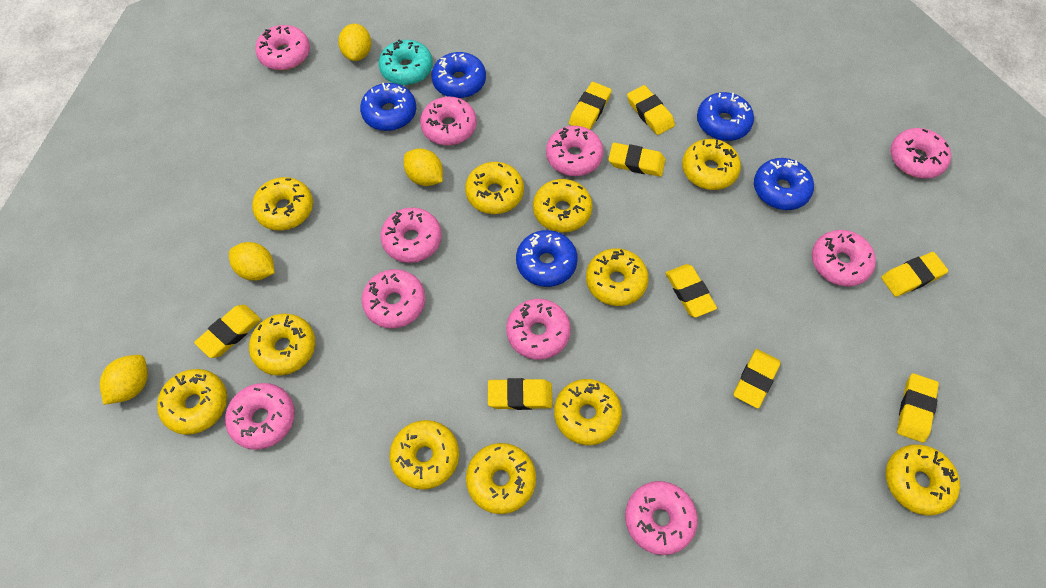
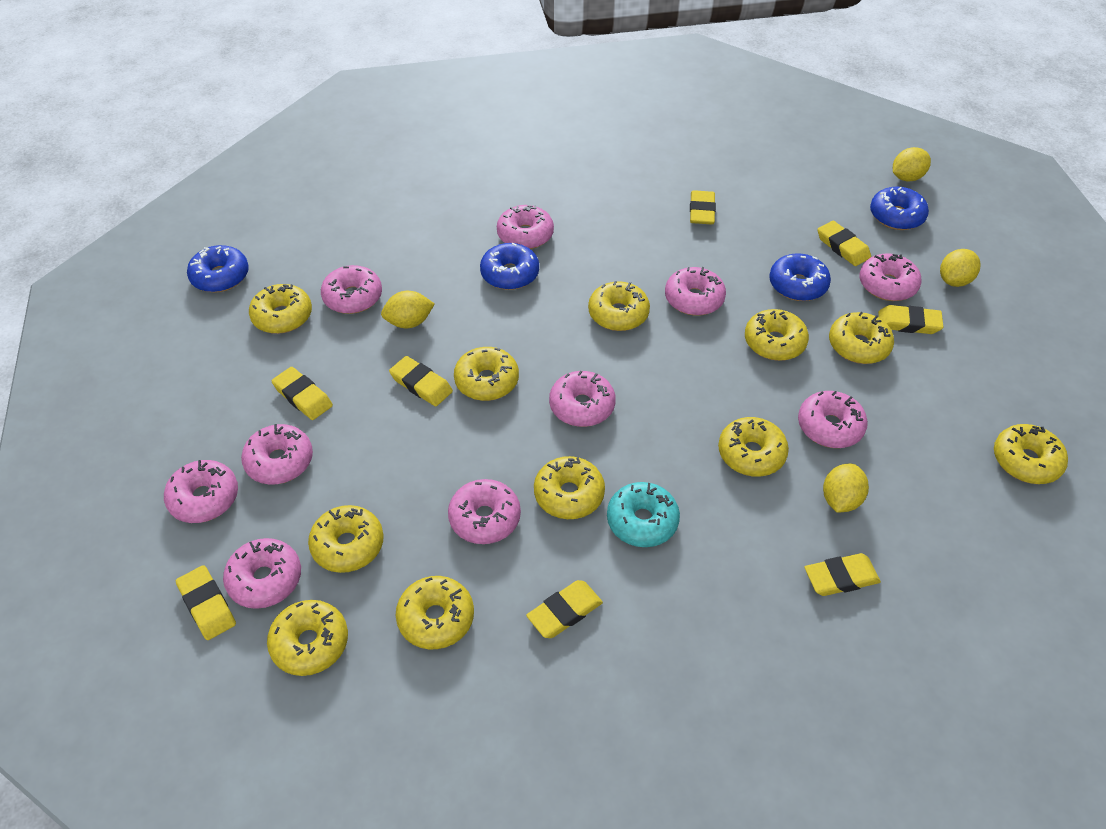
blue donut: 5 -> 4
yellow eraser: 9 -> 8

